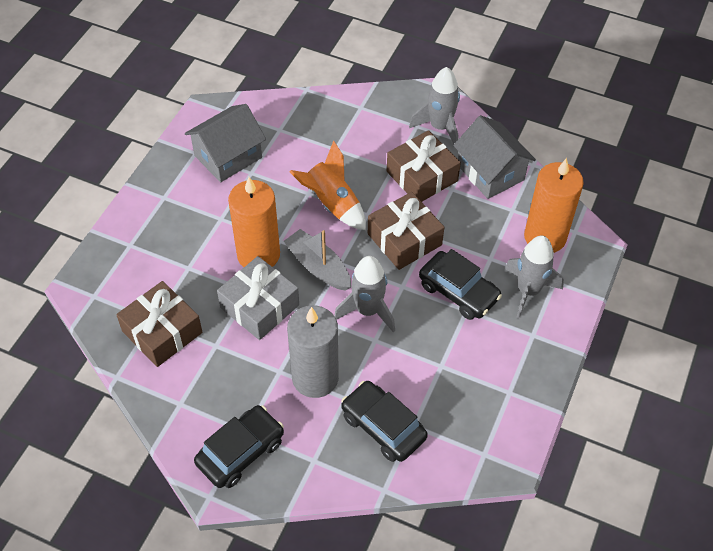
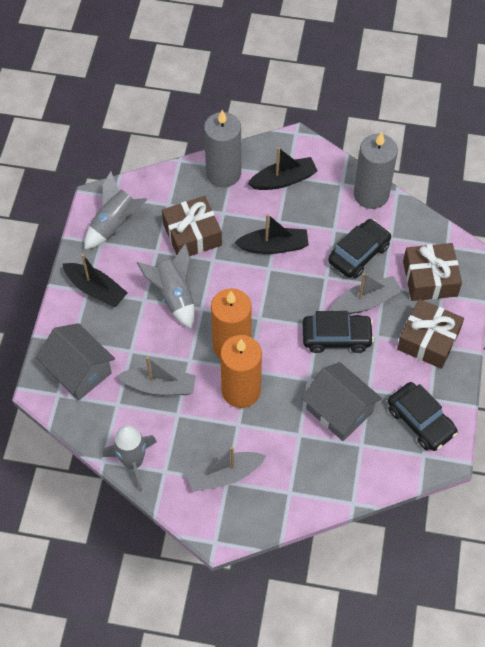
black boat: 0 -> 3
grey boat: 1 -> 3
grey candle: 1 -> 2
grey gift: 1 -> 0
orange rocket: 1 -> 0

